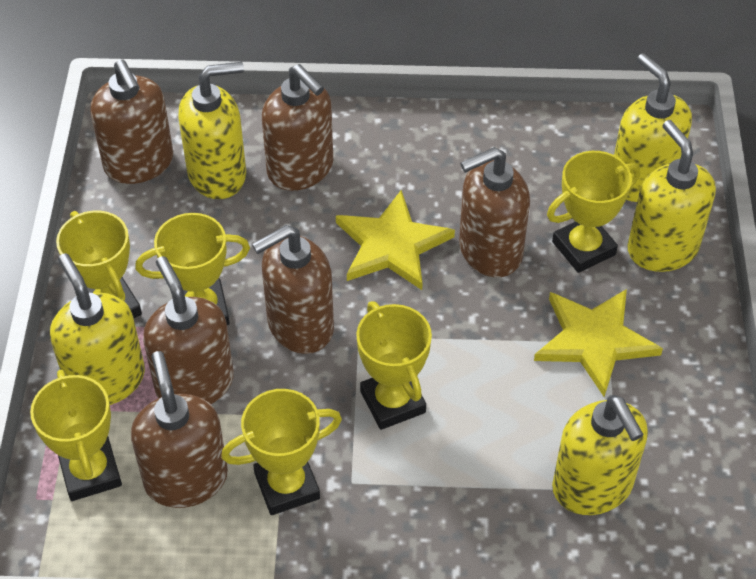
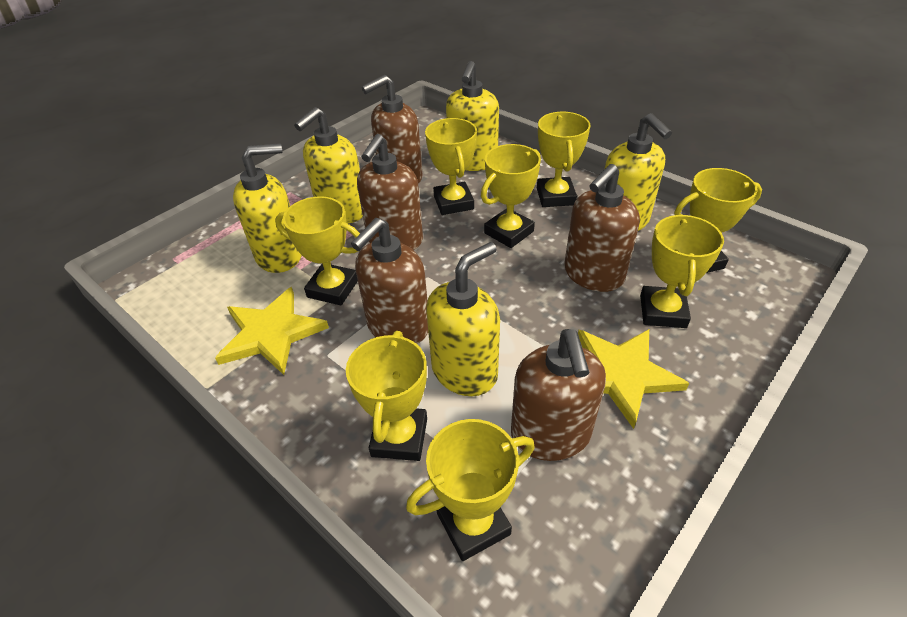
brown soap dispenser: 6 -> 5
yellow trophy: 6 -> 8

